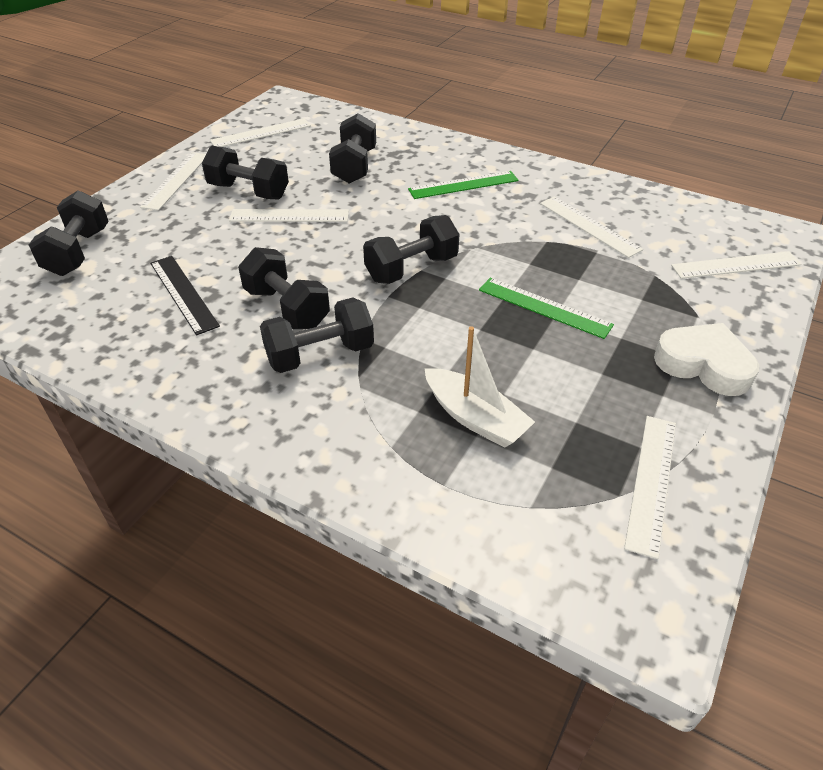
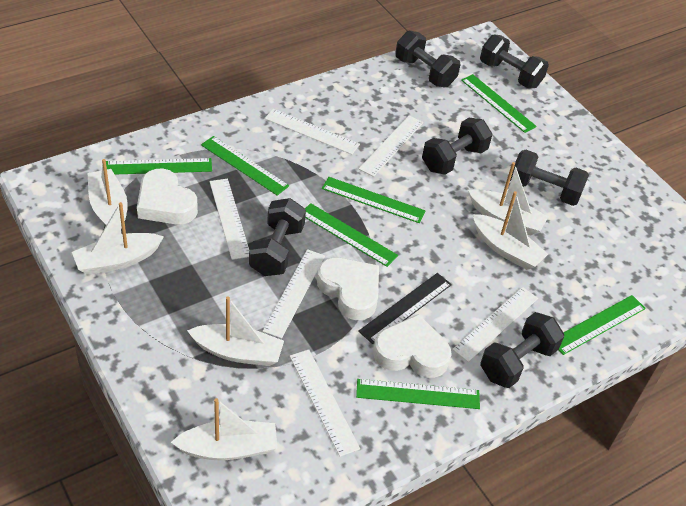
green ruler: 2 -> 7
white boat: 1 -> 6
white heart: 1 -> 3

